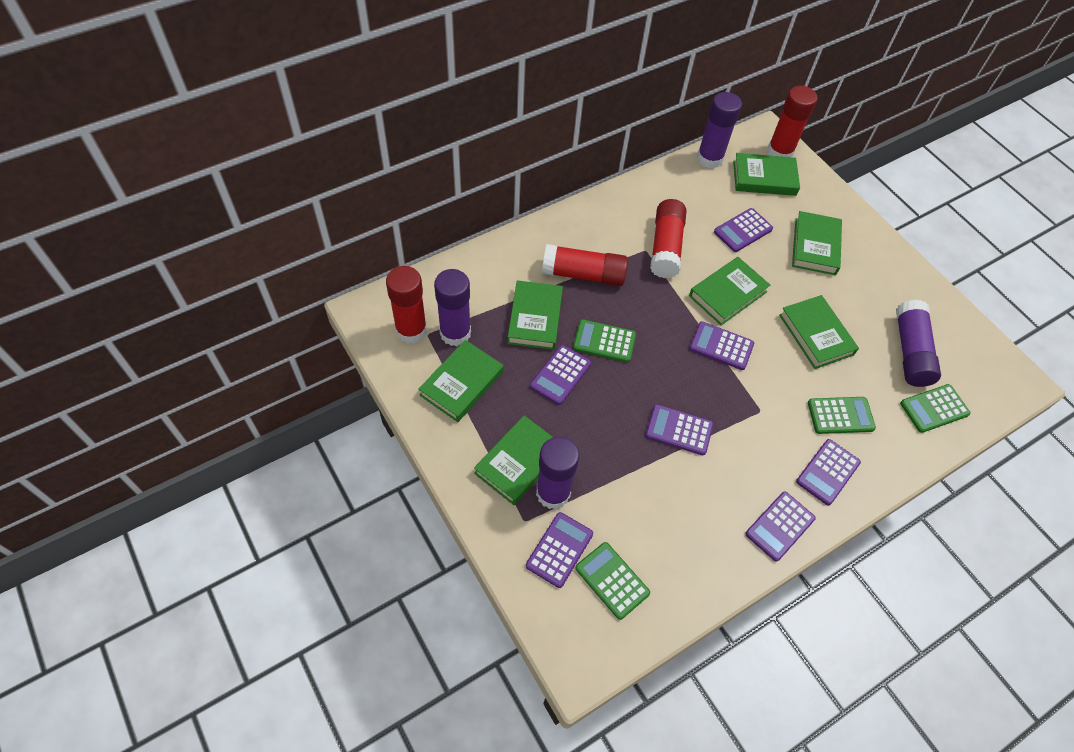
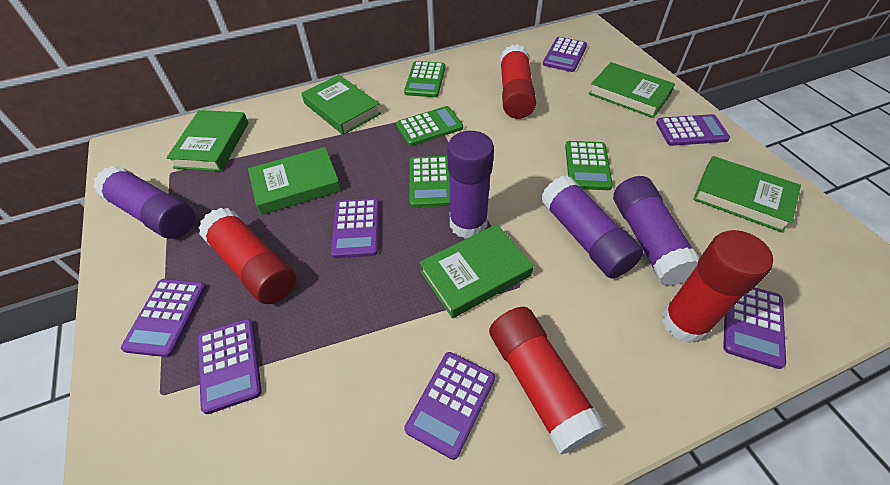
green book: 7 -> 6

